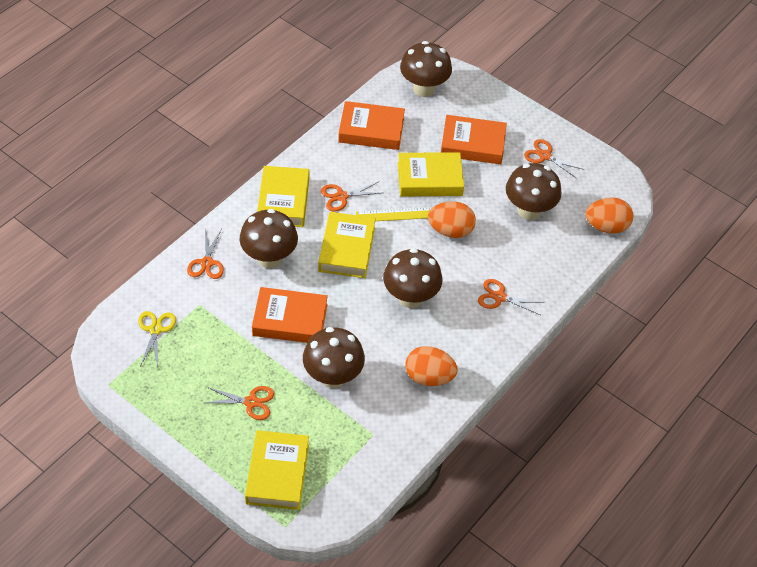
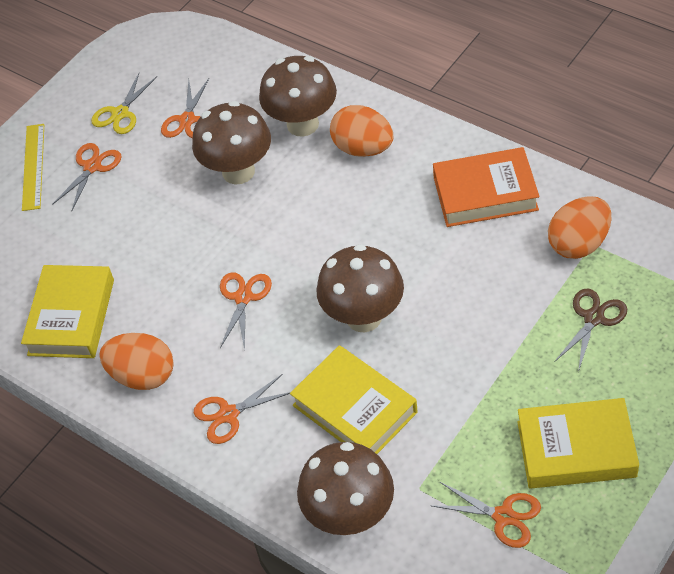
brown mushroom: 5 -> 4
brown scissors: 0 -> 1
orange book: 3 -> 1
yellow book: 4 -> 3

